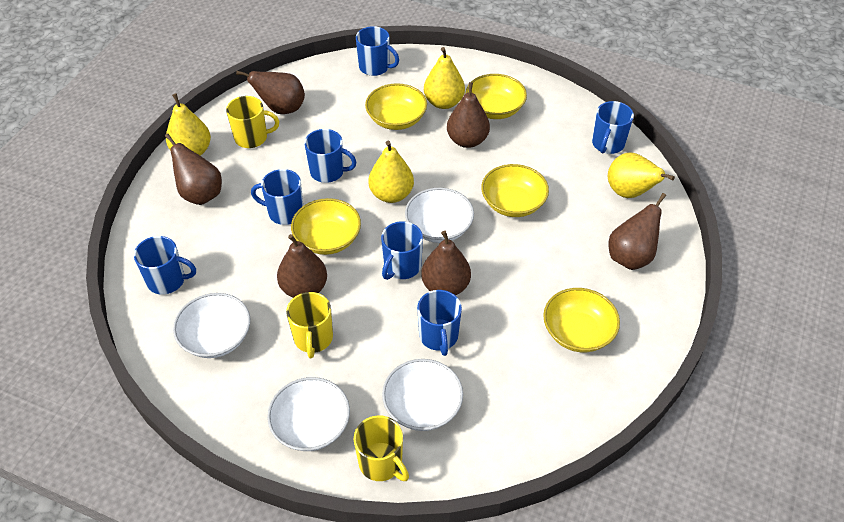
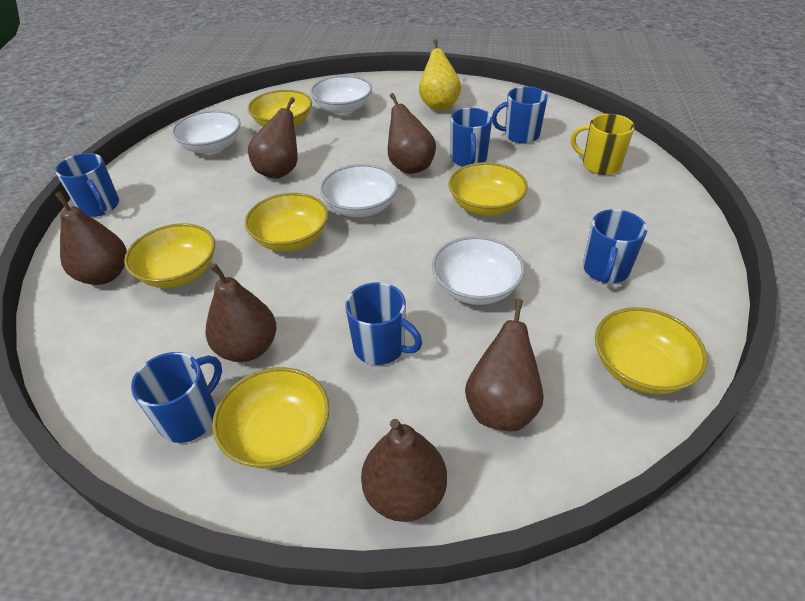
blue mug: 7 -> 6
yellow bowl: 5 -> 6
yellow mug: 3 -> 1
yellow pear: 4 -> 1

